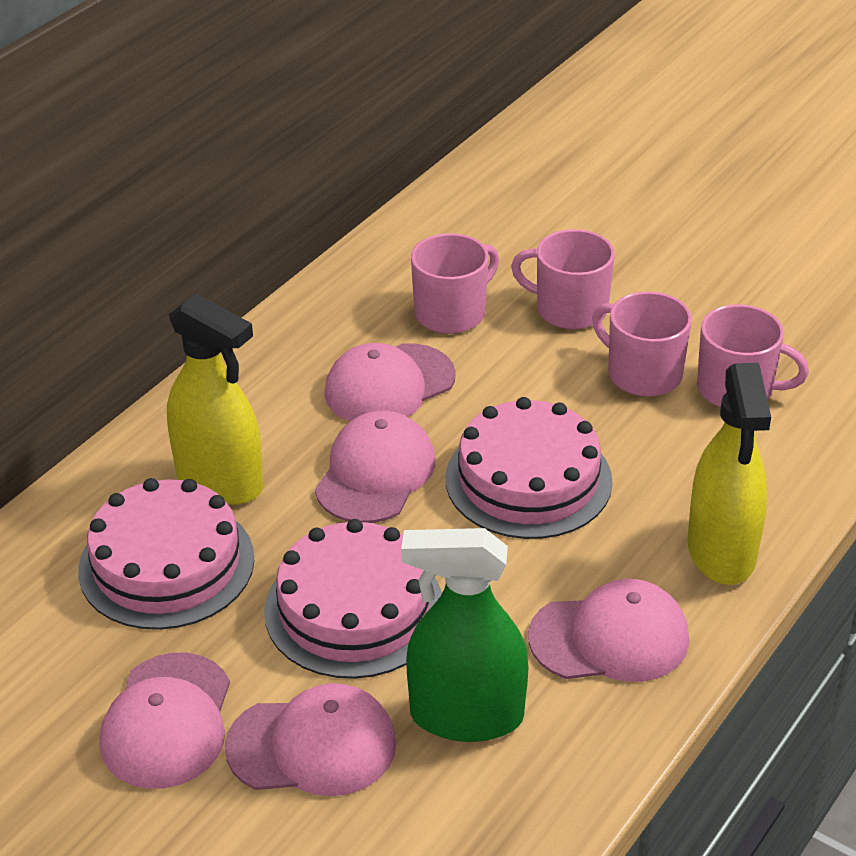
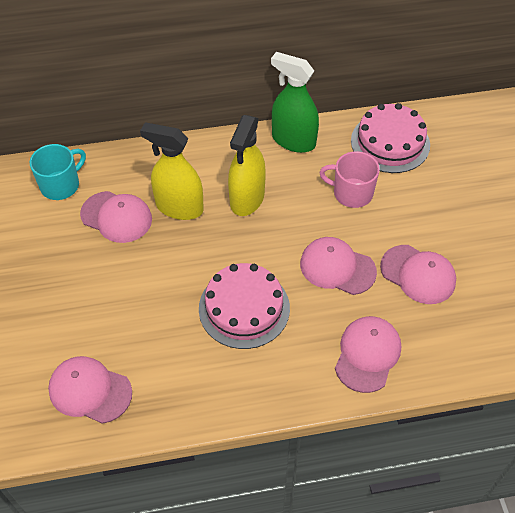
pink cake: 3 -> 2
pink mug: 4 -> 1
turquoise mug: 0 -> 1

